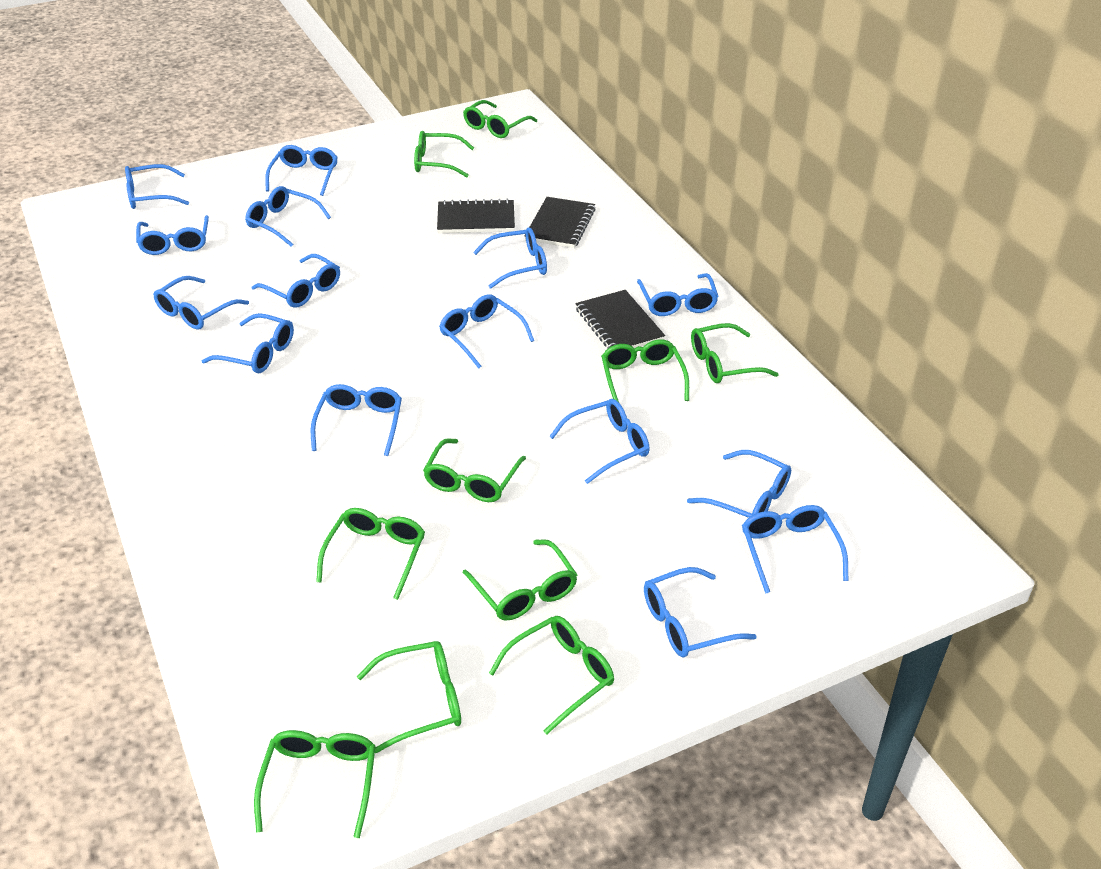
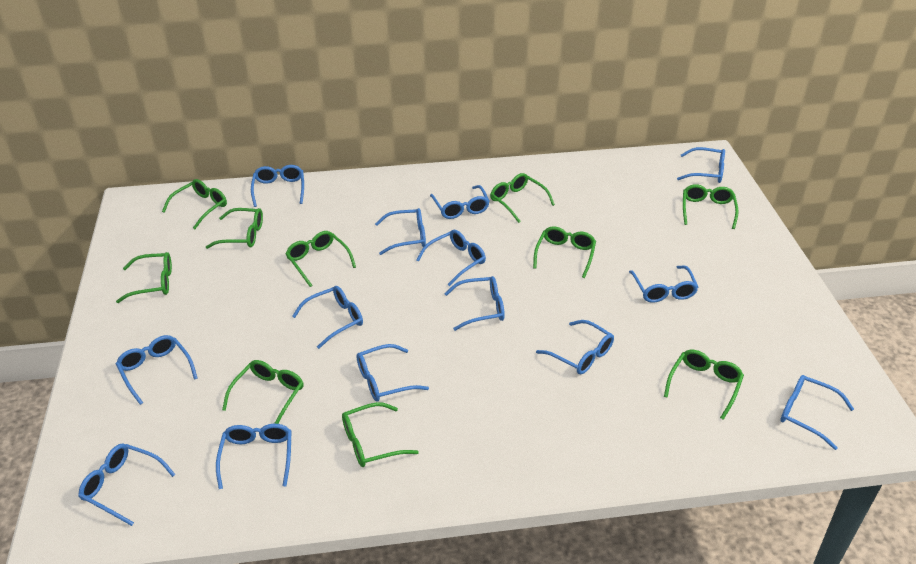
black notebook: 3 -> 0
blue glasses: 15 -> 14

